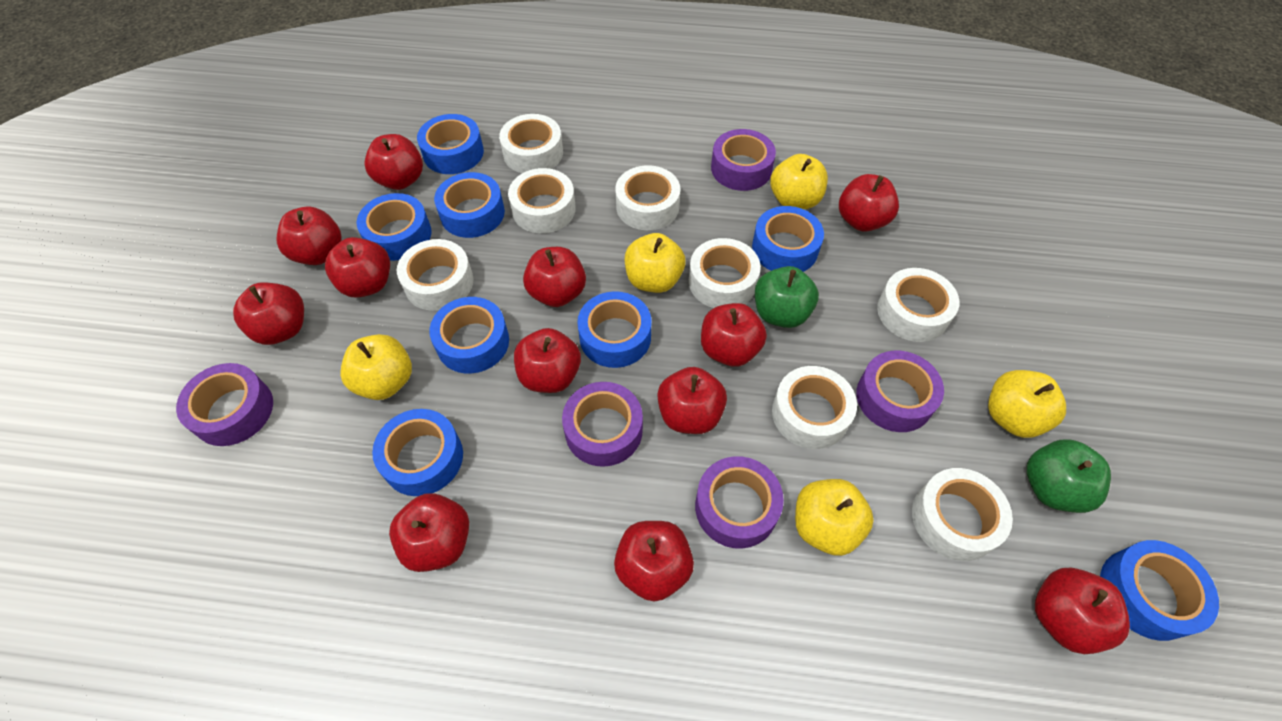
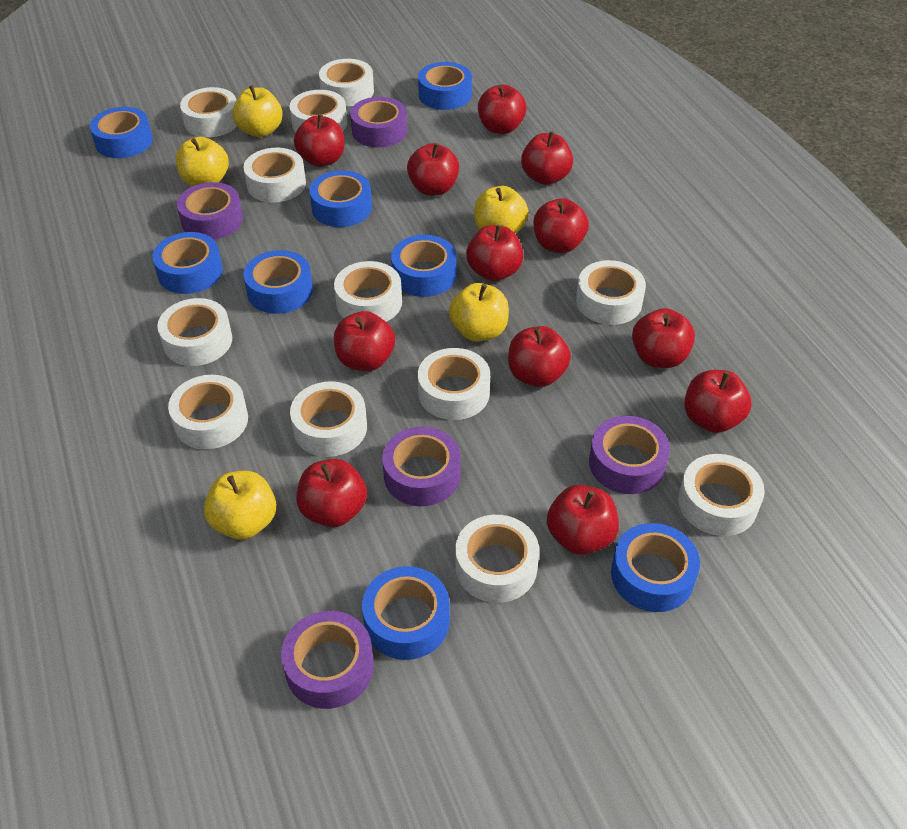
green apple: 2 -> 0
white tape: 8 -> 12

